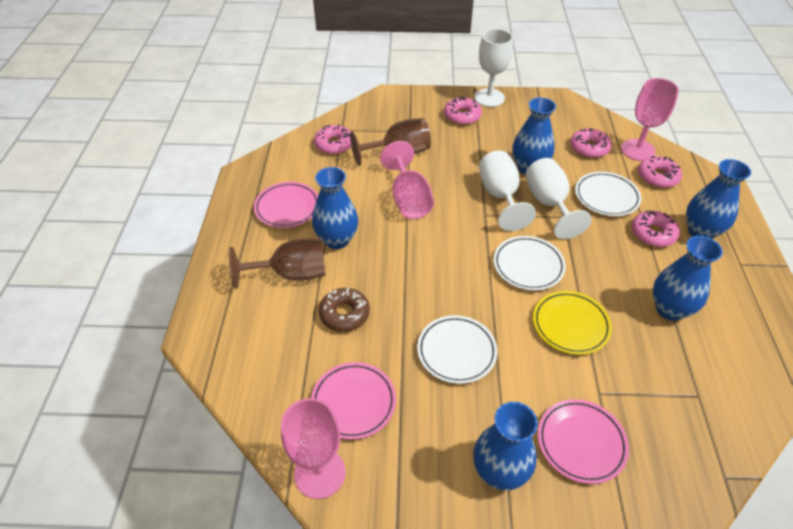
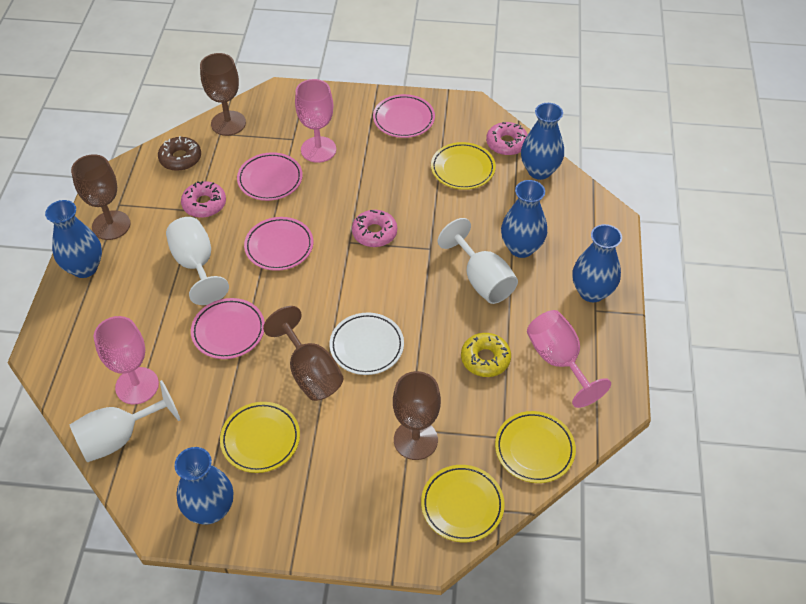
brown goblet: 2 -> 4
pink donut: 5 -> 3
pink plate: 3 -> 4
white plate: 3 -> 1
yellow donut: 0 -> 1
yellow plate: 1 -> 4

